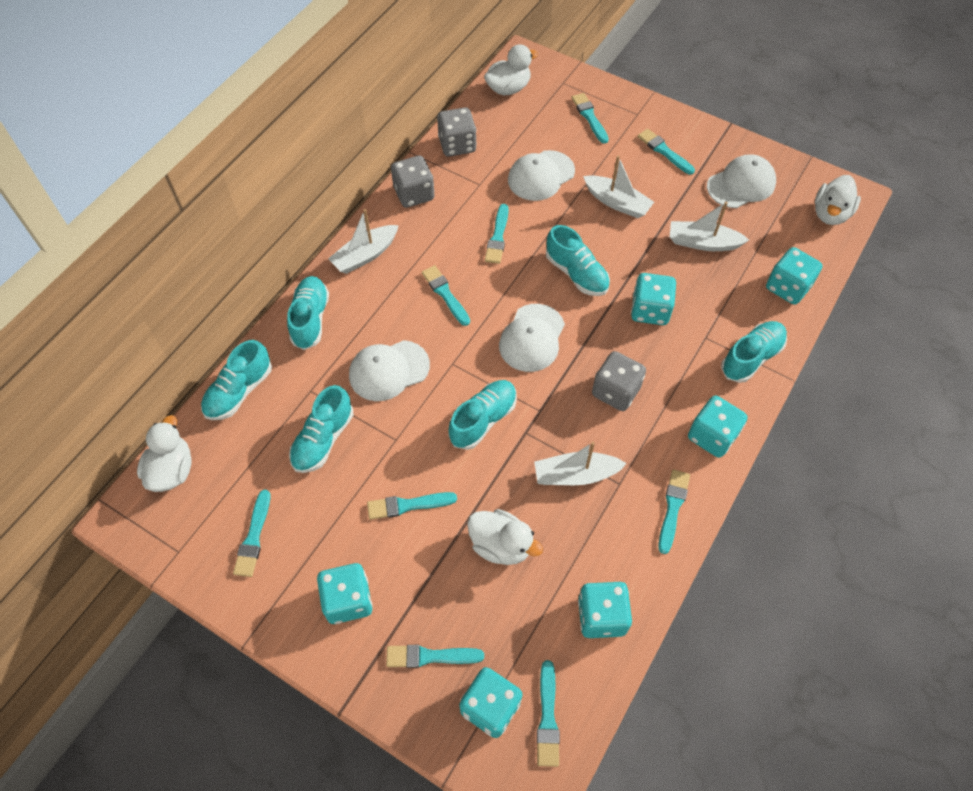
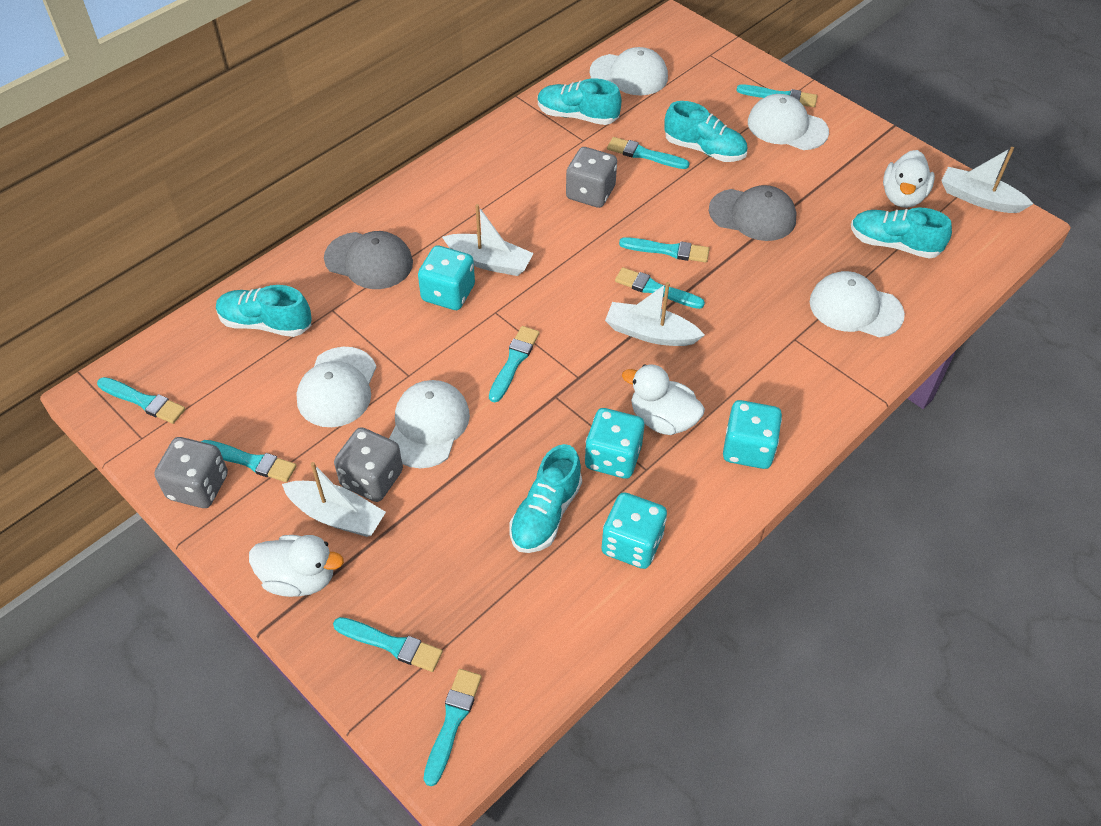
grey cap: 0 -> 2
turquoise dice: 6 -> 4
turquoise shoe: 6 -> 5
white cap: 4 -> 5
white duck: 4 -> 3

